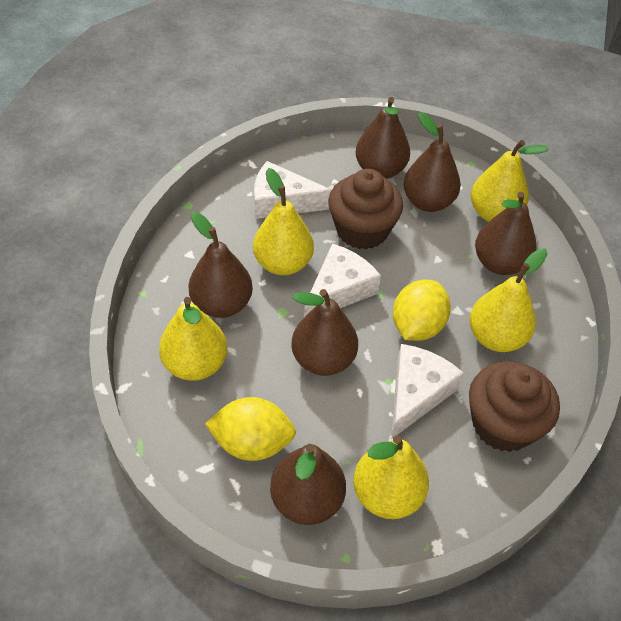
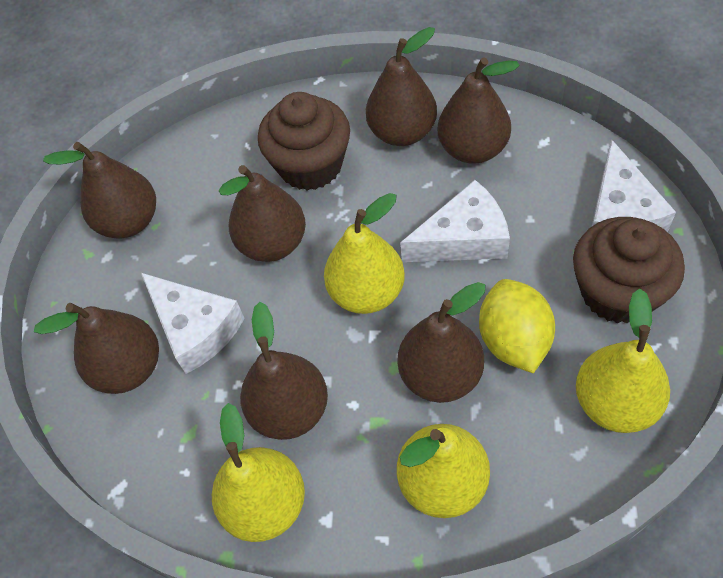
brown pear: 6 -> 7
yellow lemon: 2 -> 1
yellow pear: 5 -> 4

